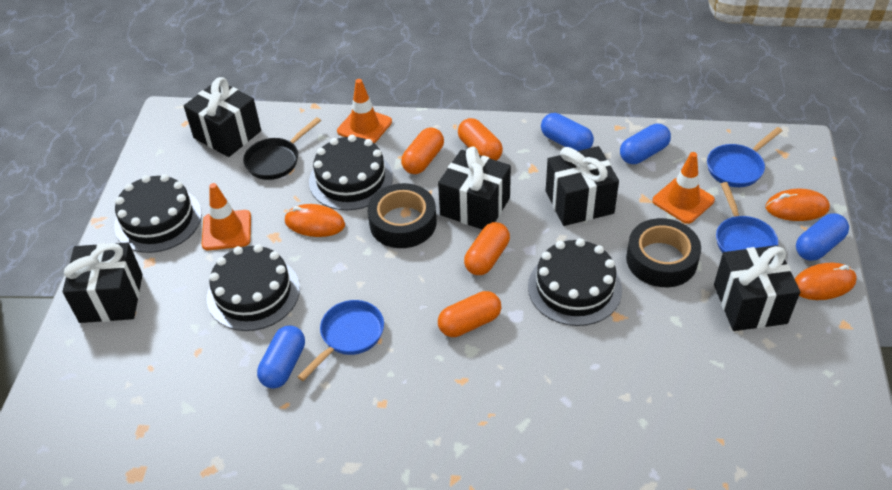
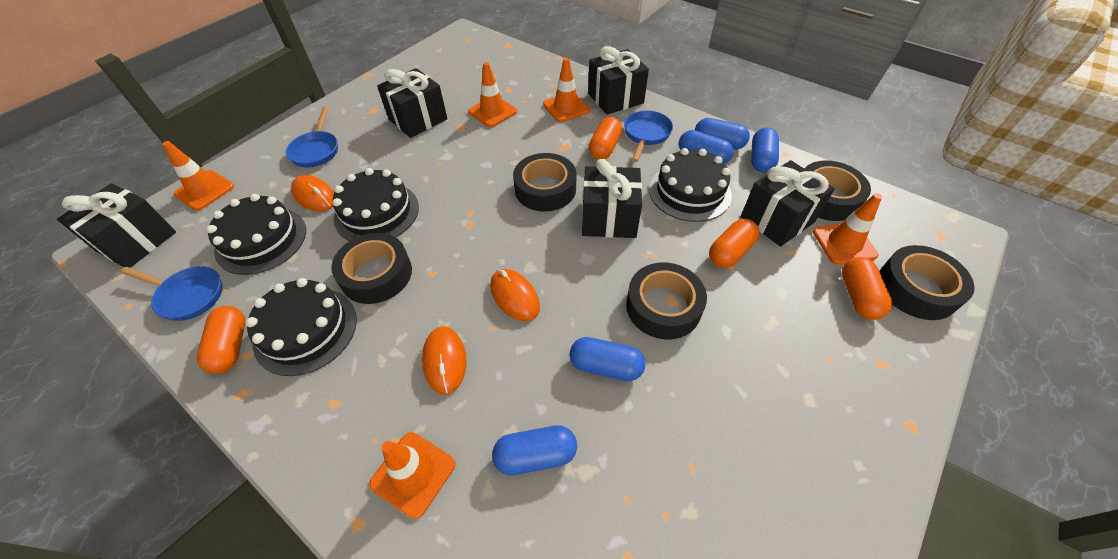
black pan: 1 -> 0
black tape: 2 -> 5
blue capsule: 4 -> 5
orange traffic cone: 3 -> 5

